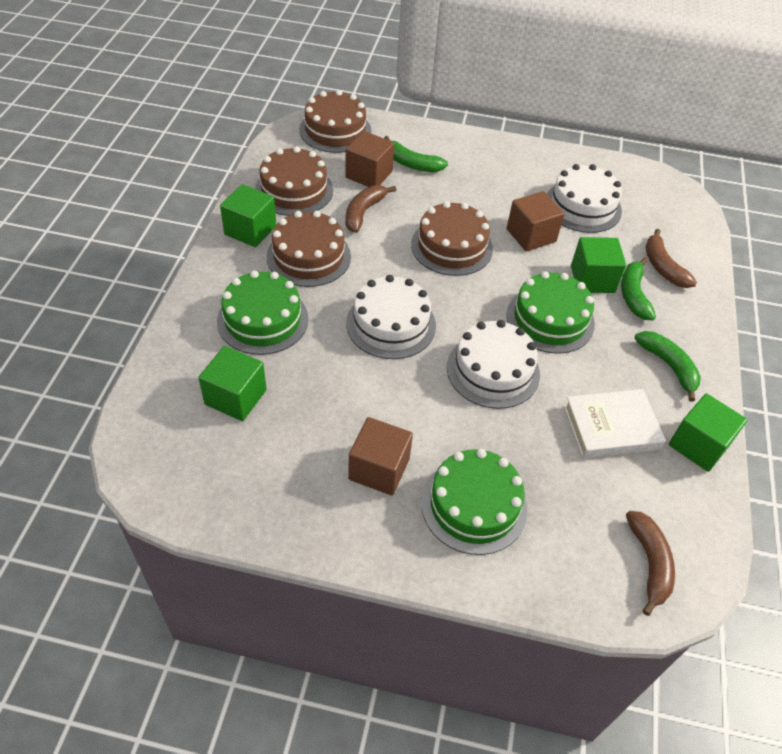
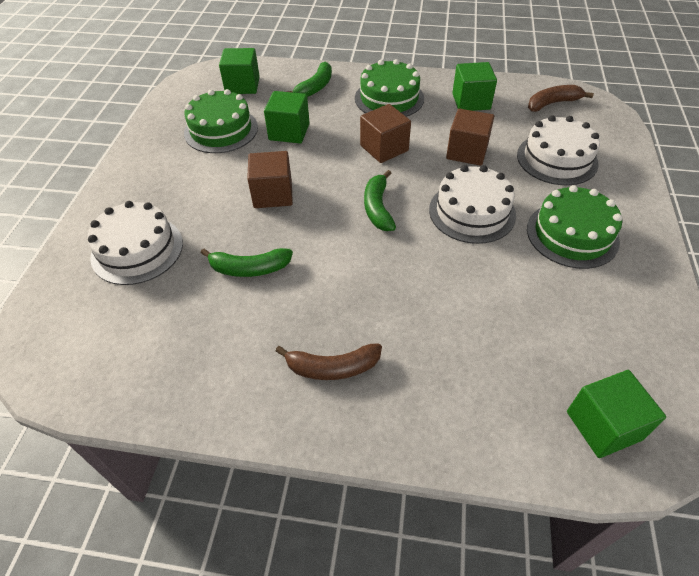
brown banana: 3 -> 2
brown cake: 4 -> 0
white book: 1 -> 0

